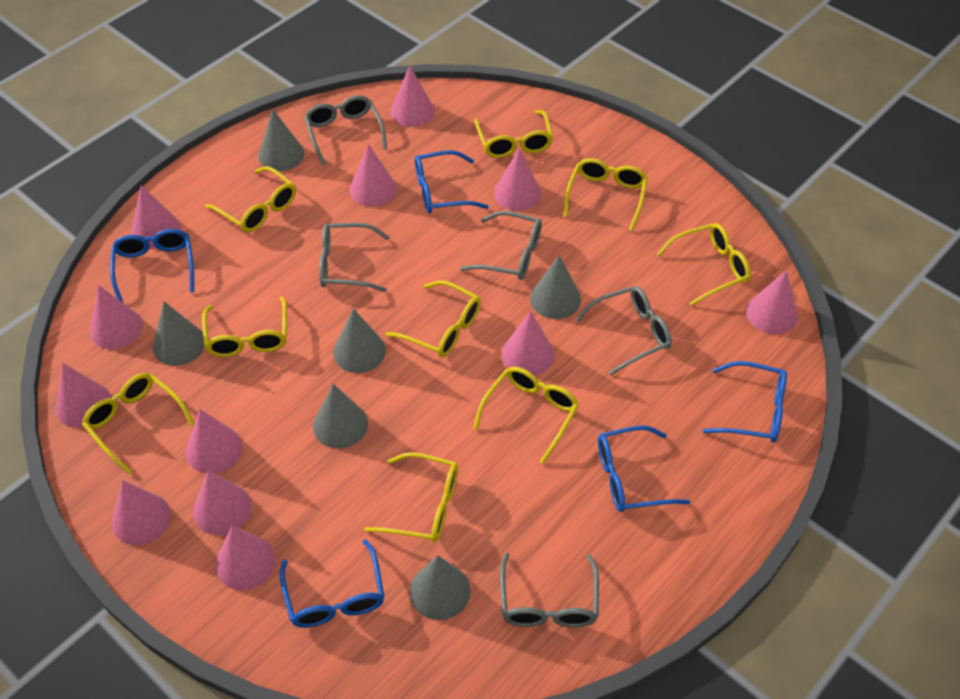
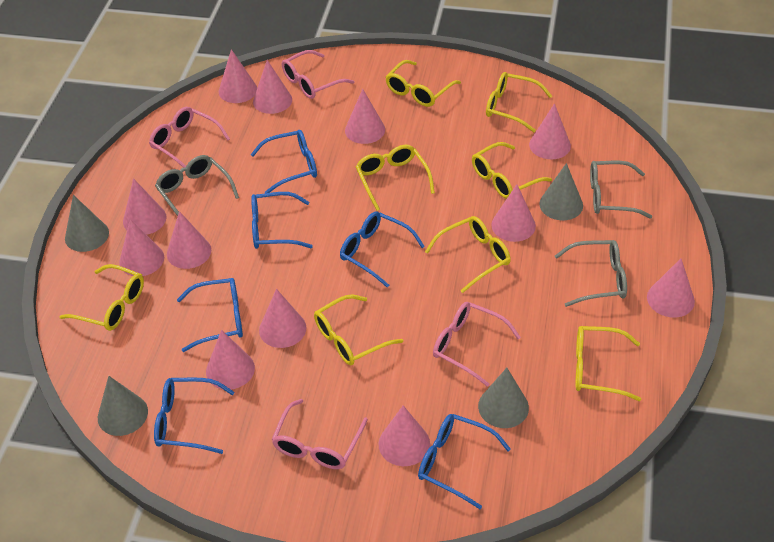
blue glasses: 5 -> 6
grey cone: 6 -> 4
grey glasses: 5 -> 3
pink glasses: 0 -> 4
yellow glasses: 9 -> 8

